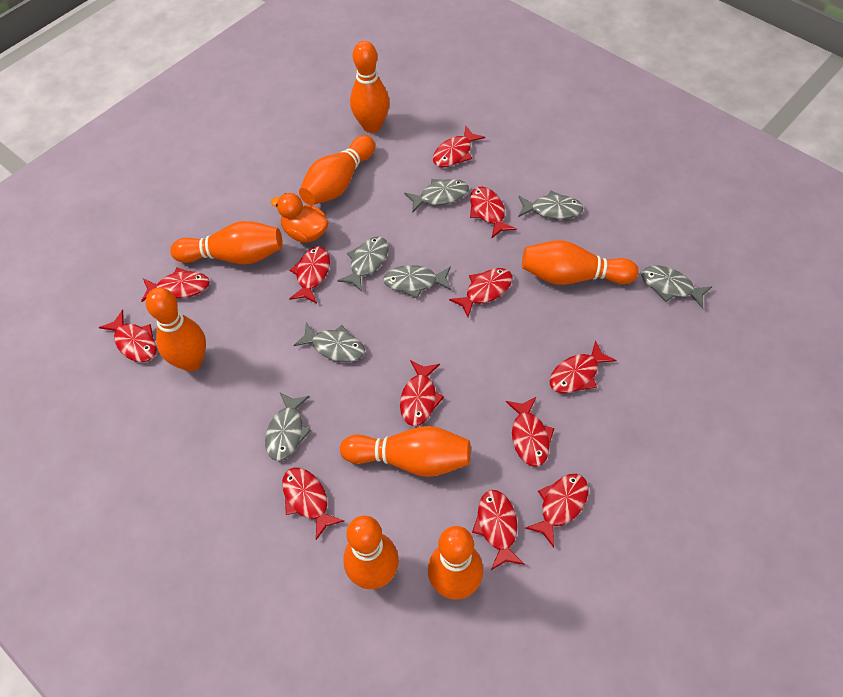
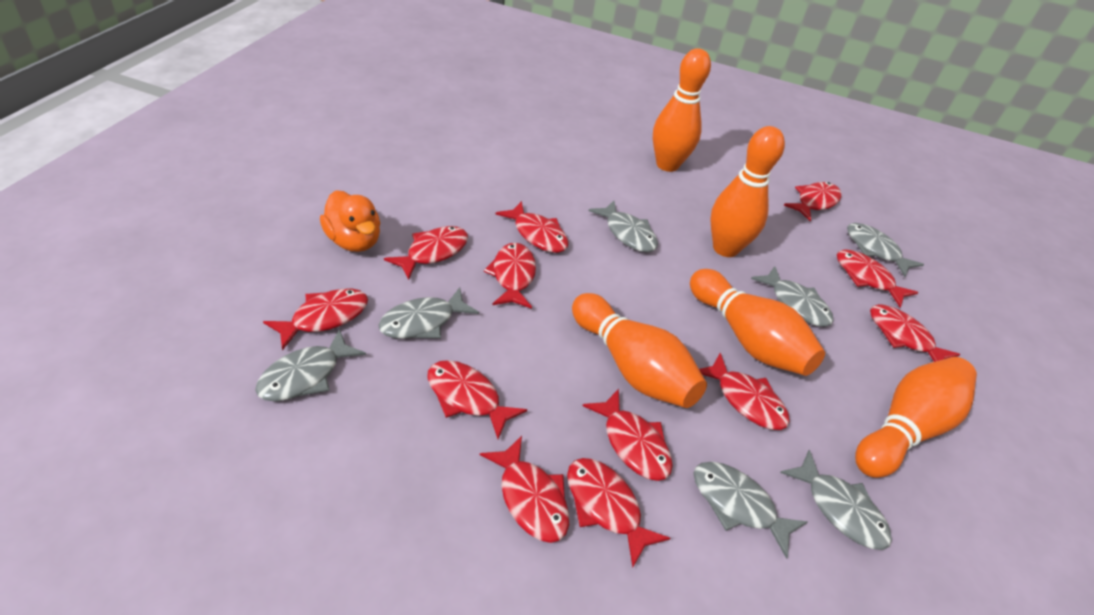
orange bowling pin: 8 -> 5

